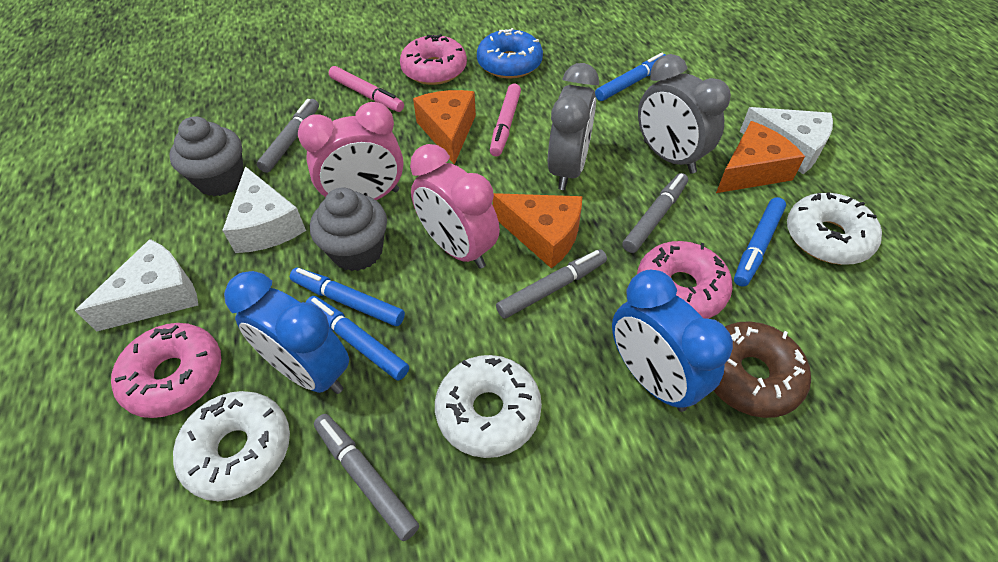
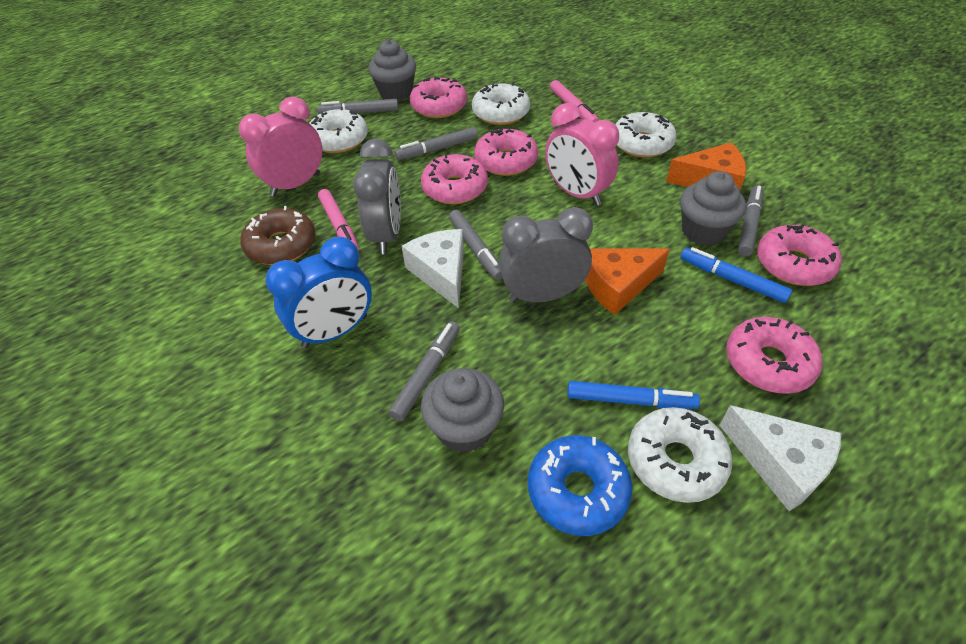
blue clock: 2 -> 1
blue marker: 4 -> 2
grey cupcake: 2 -> 3
grey marker: 4 -> 5
orange cheese: 3 -> 2
pink donut: 3 -> 5
white cheese: 3 -> 2
white donut: 3 -> 4

